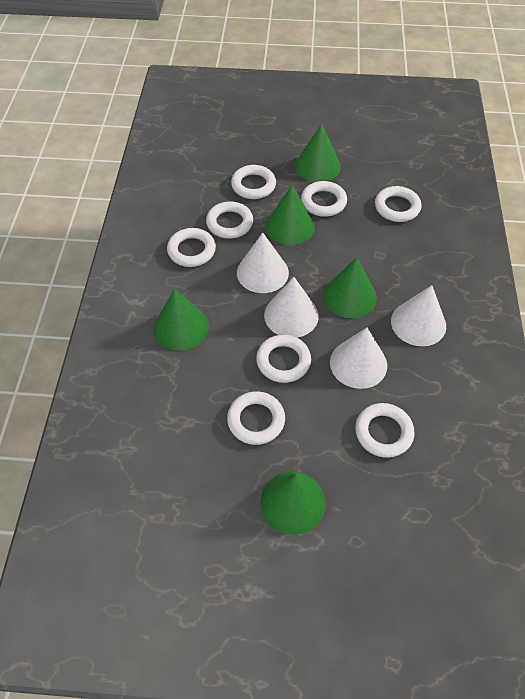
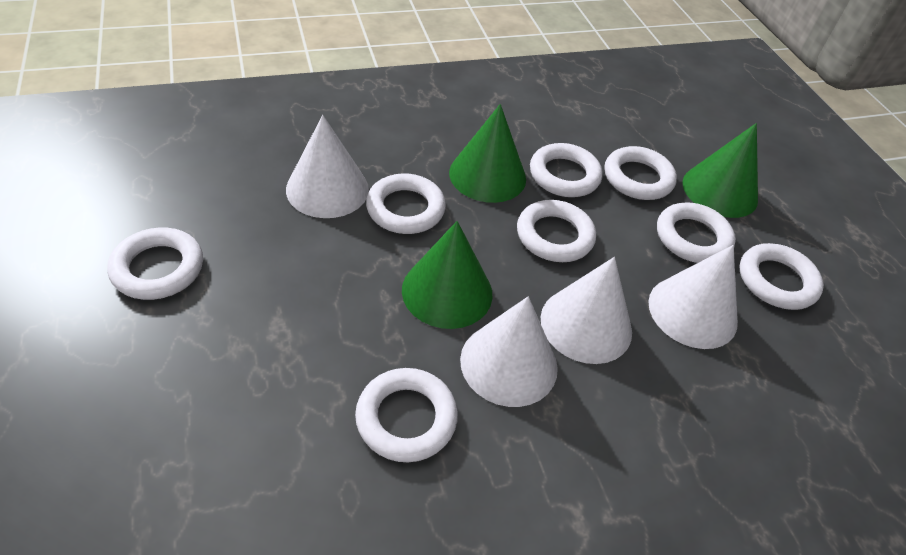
green cone: 5 -> 3

